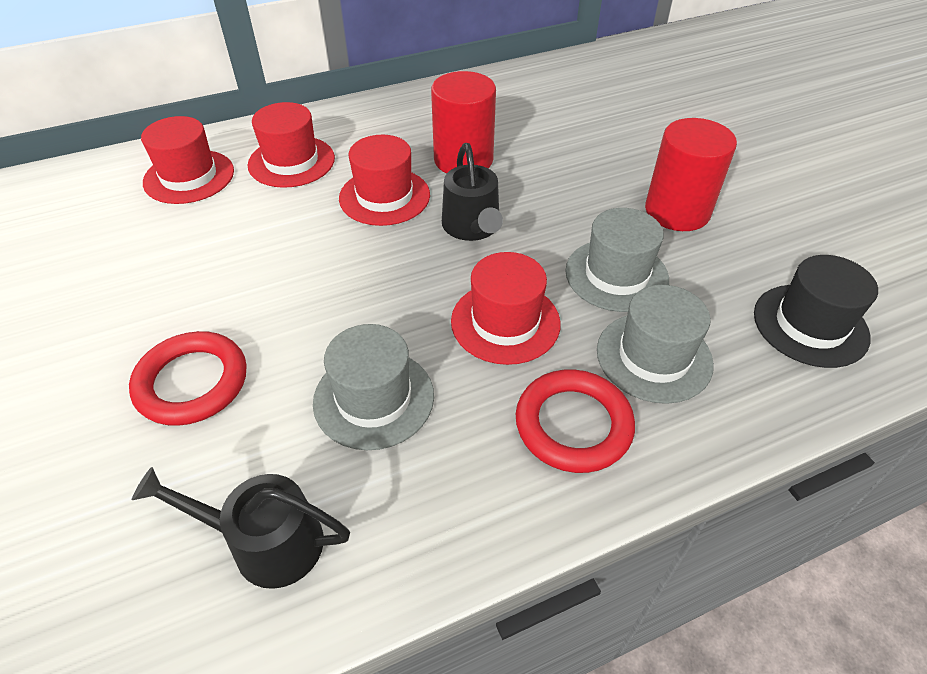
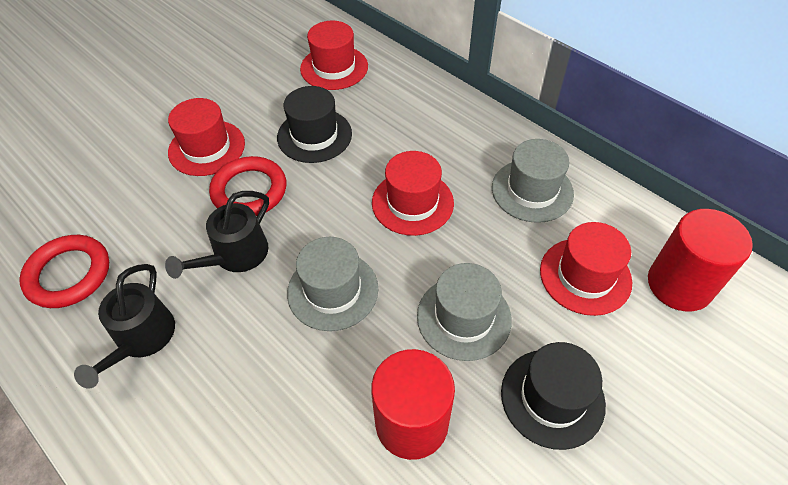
black hat: 1 -> 2

